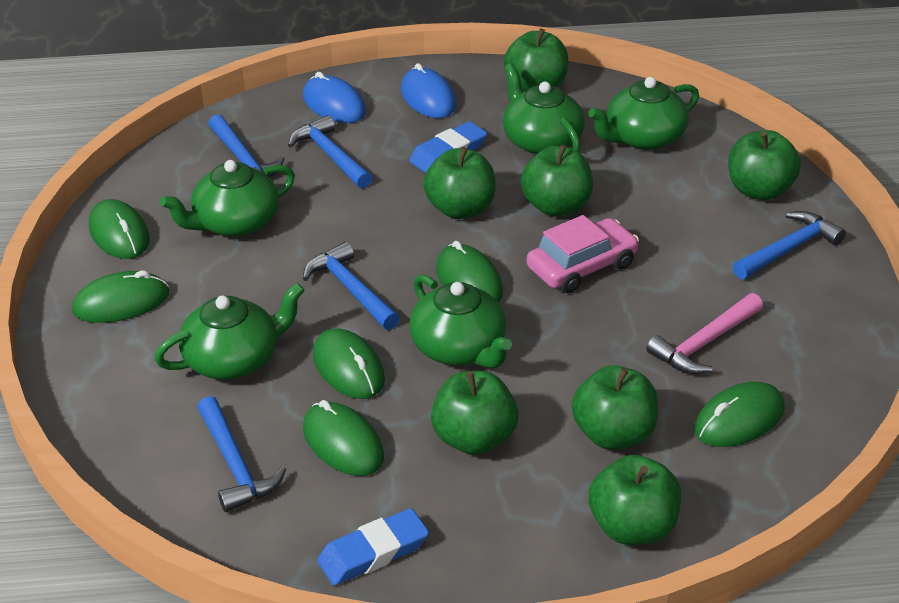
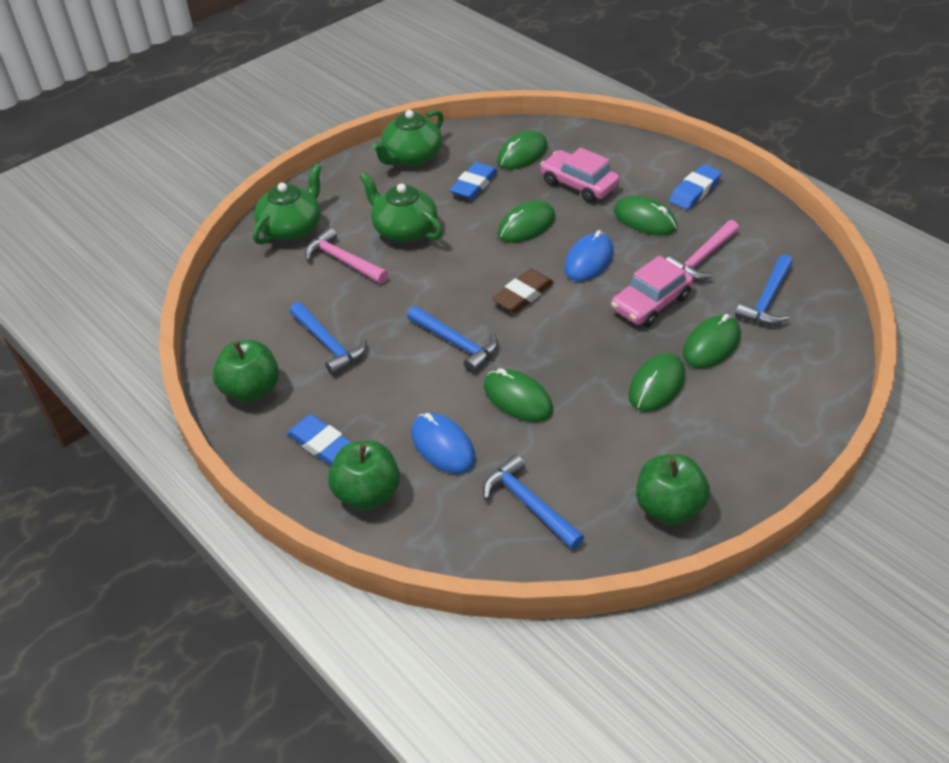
blue eraser: 2 -> 3
blue hammer: 5 -> 4
brown eraser: 0 -> 1
green apple: 7 -> 3
green teapot: 5 -> 3
pink car: 1 -> 2
pink hammer: 1 -> 2

